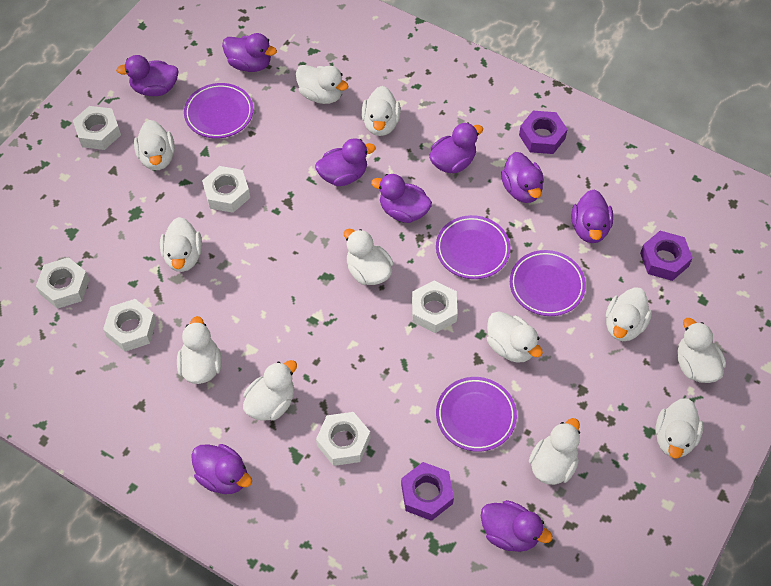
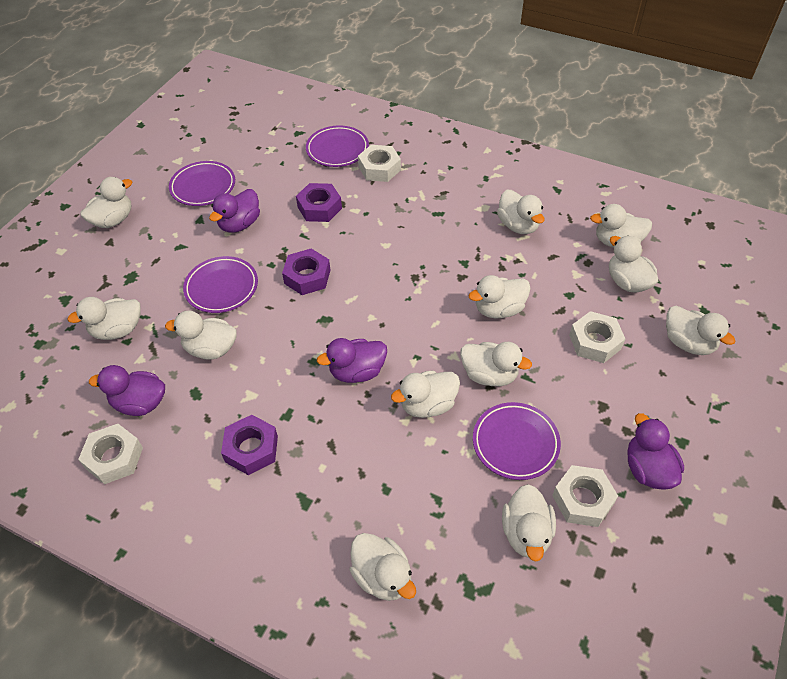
purple duck: 9 -> 4
white nut: 6 -> 4

